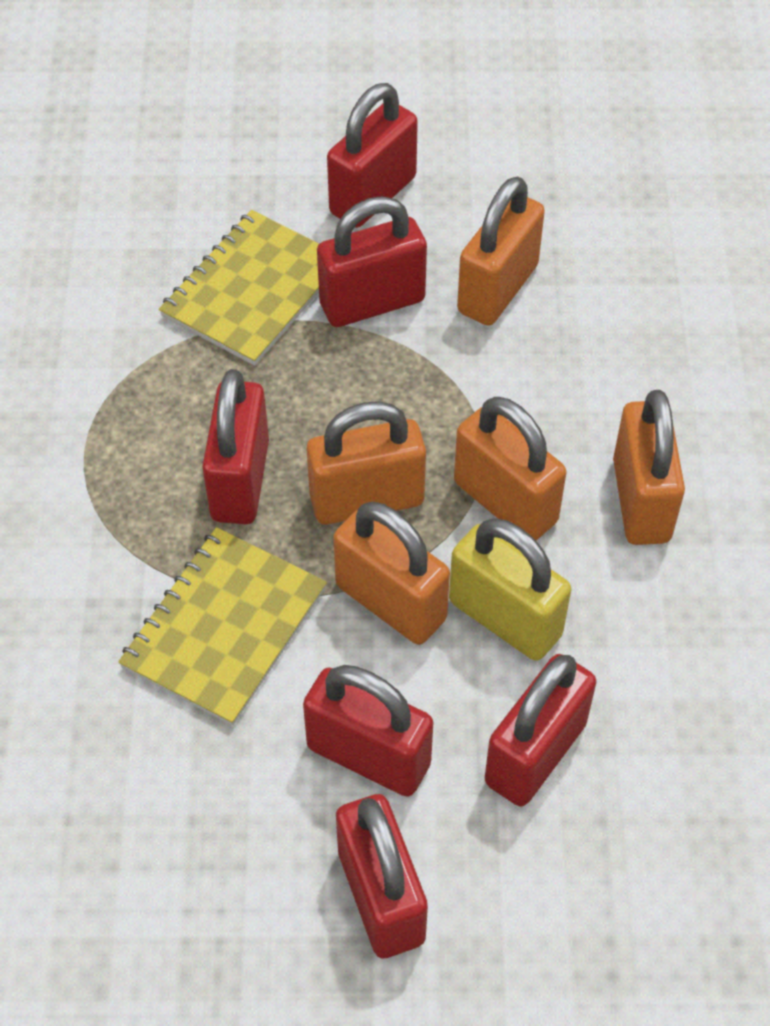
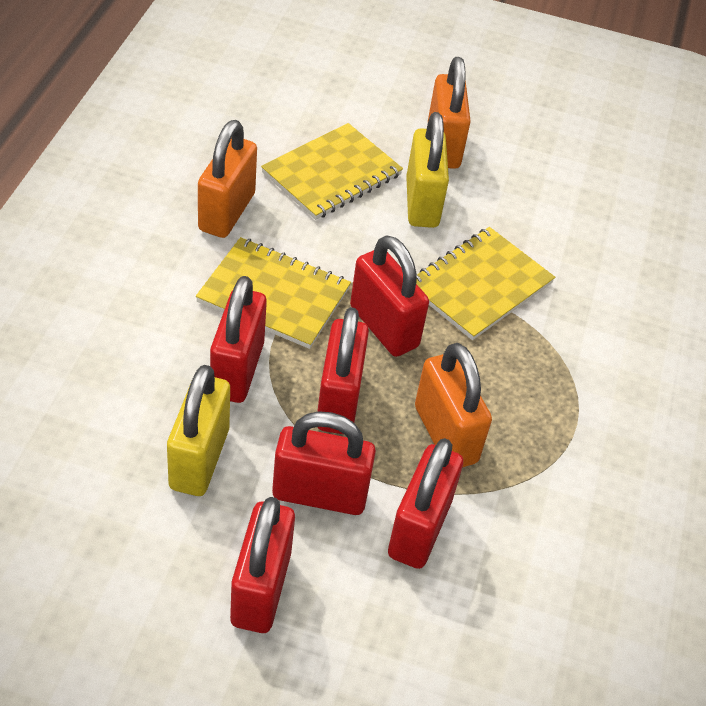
orange padlock: 5 -> 3
yellow notebook: 2 -> 3
yellow padlock: 1 -> 2

